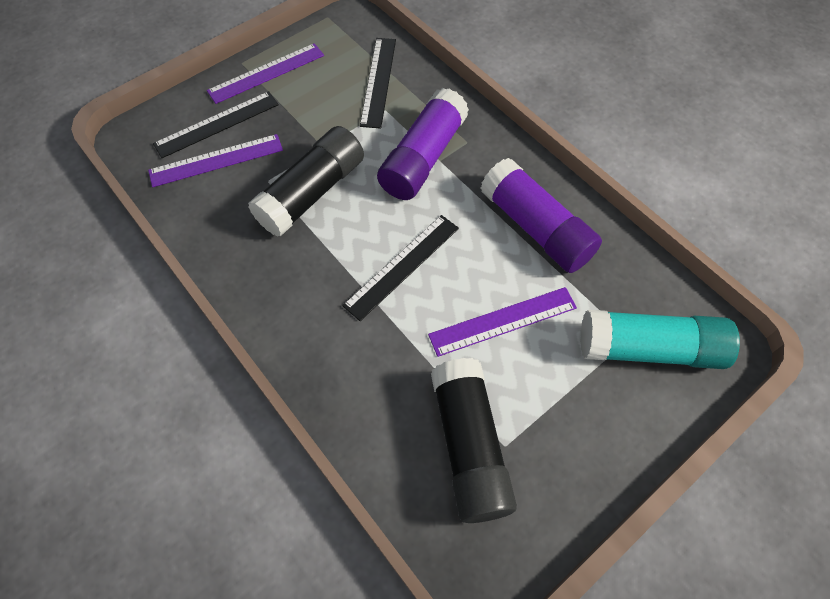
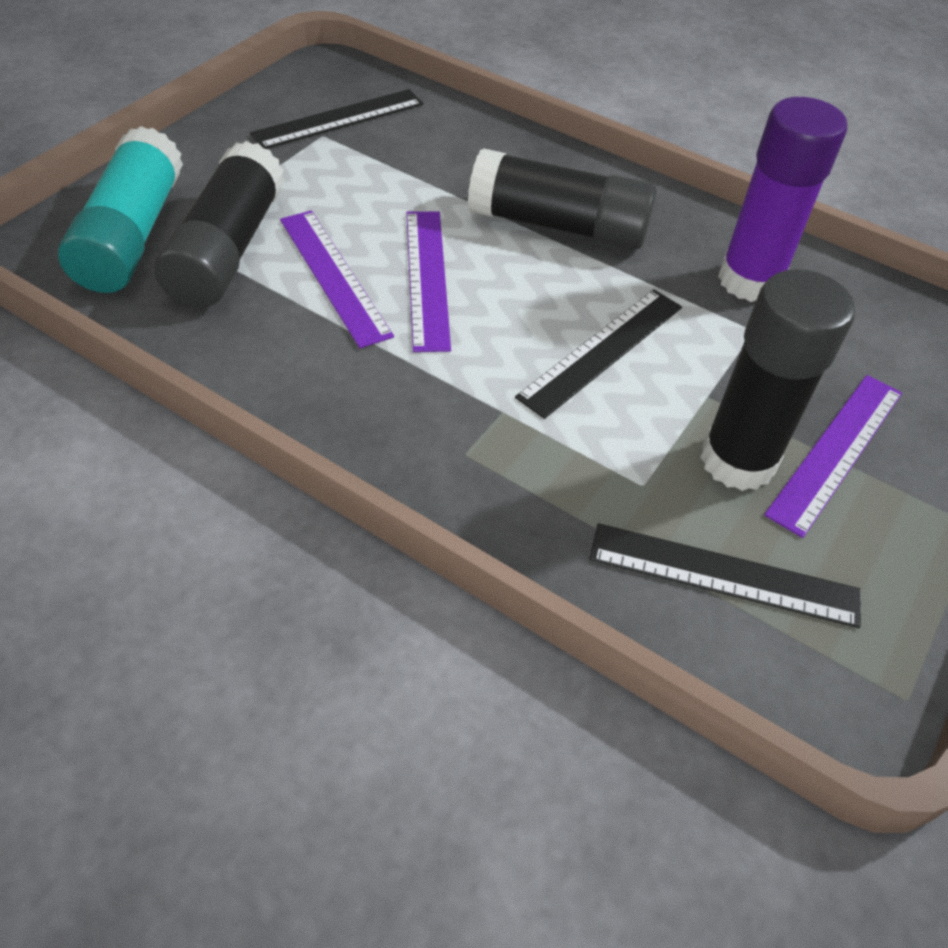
black glue stick: 2 -> 3
purple glue stick: 2 -> 1

